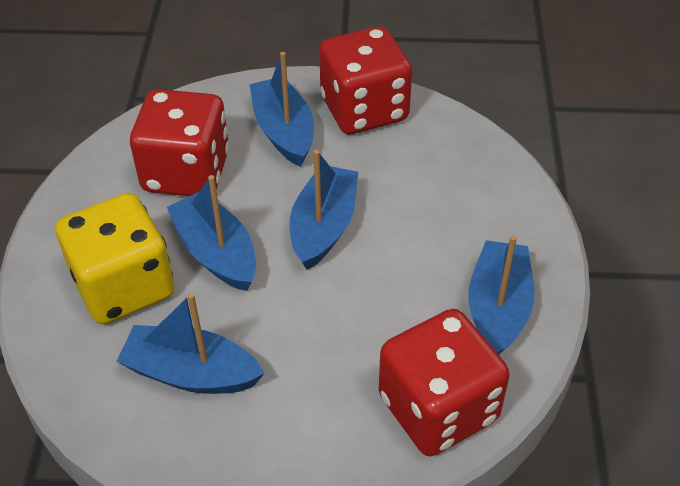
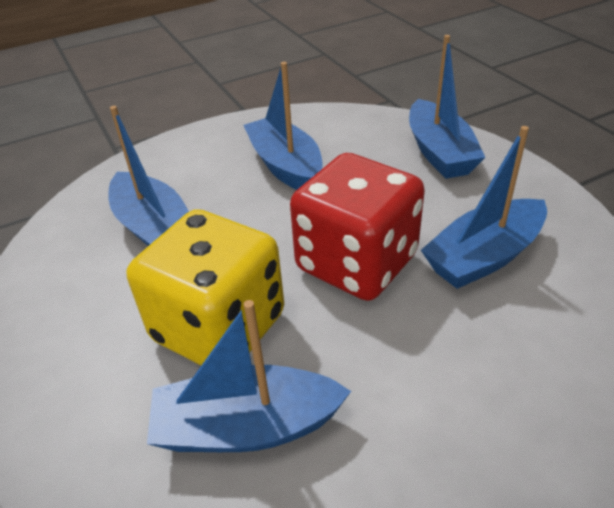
red dice: 3 -> 1

